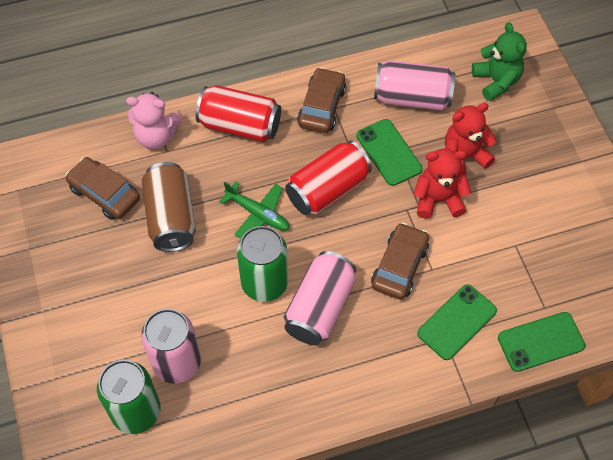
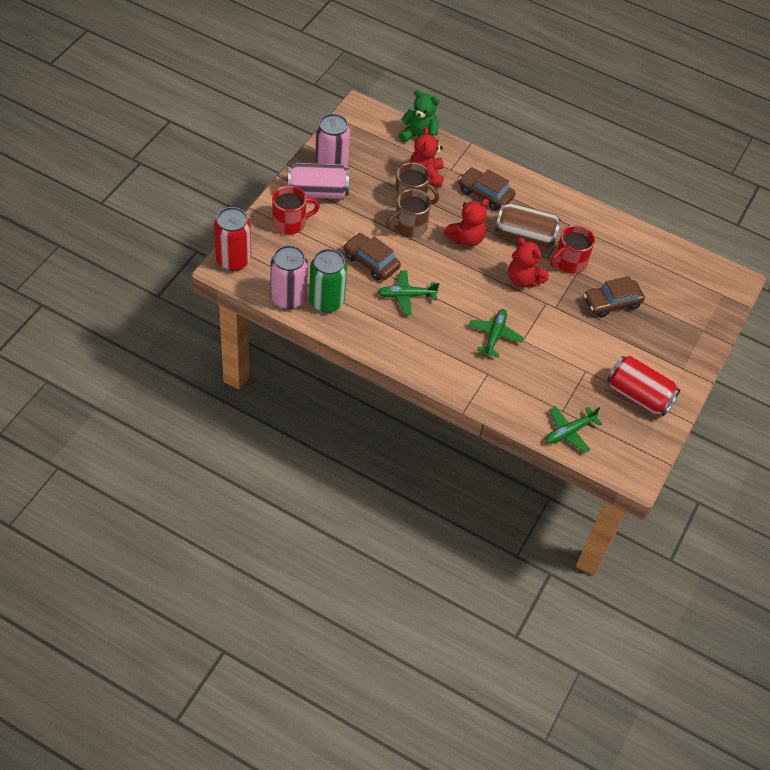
brown mug: 0 -> 2
green can: 2 -> 1
green phone: 3 -> 0
green plane: 1 -> 3
pink teddy bear: 1 -> 0
red mug: 0 -> 2
red teddy bear: 2 -> 3

